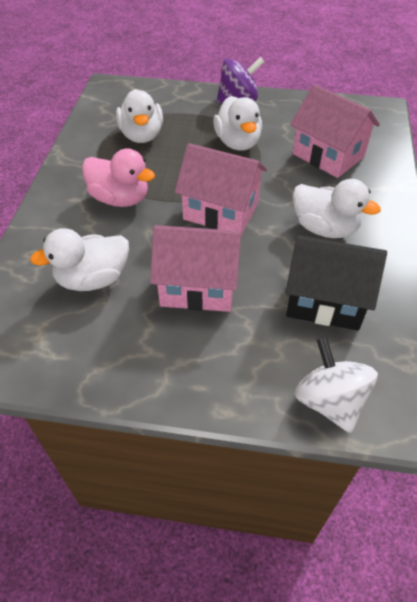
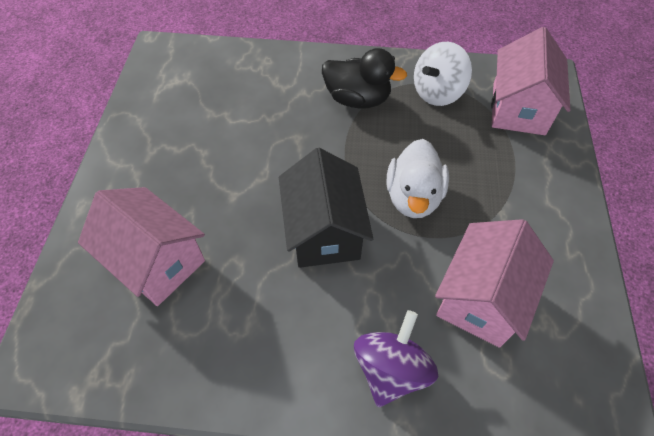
black duck: 0 -> 1
pink duck: 1 -> 0
white duck: 4 -> 1

